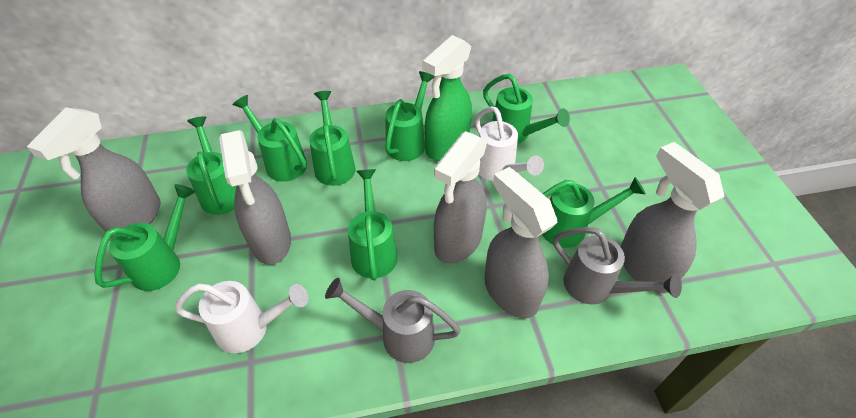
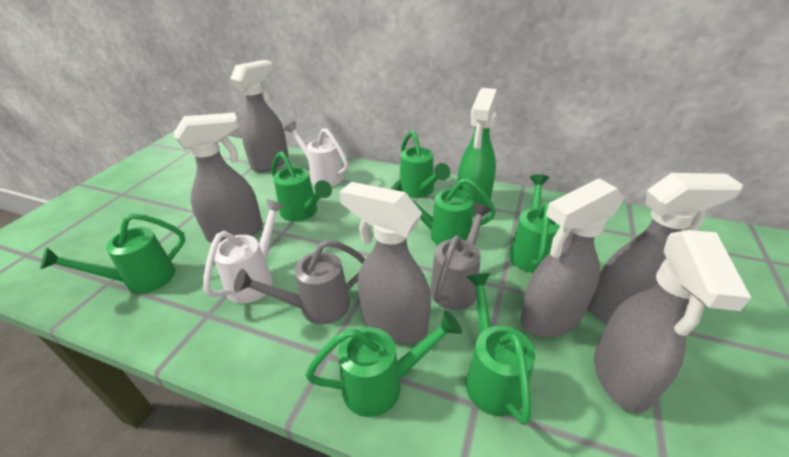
green watering can: 8 -> 7
grey spray bottle: 5 -> 6

